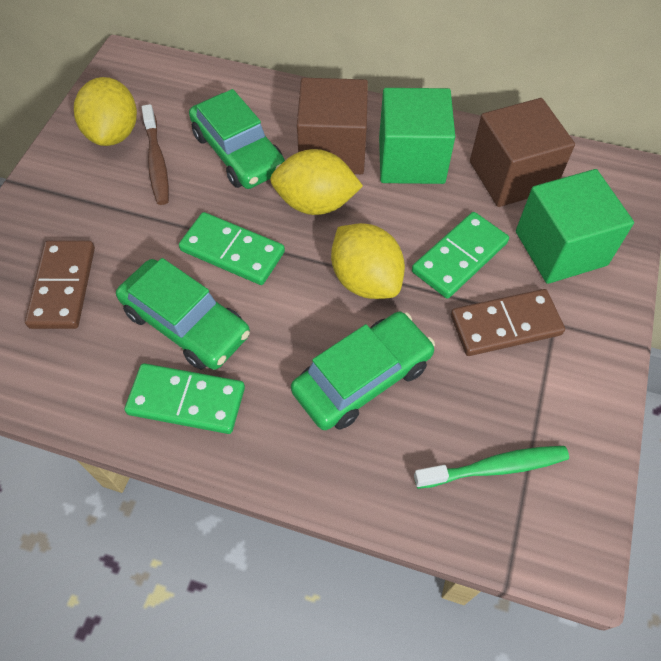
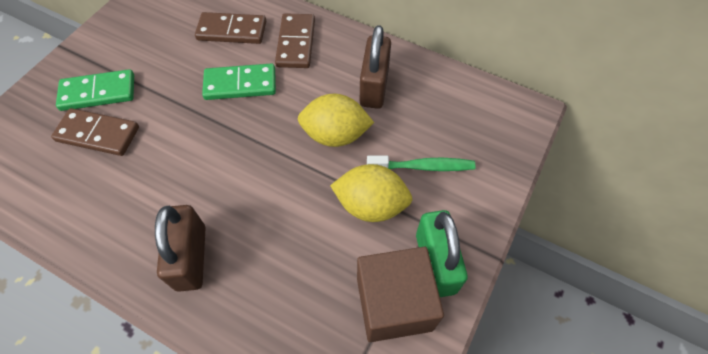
brown cube: 2 -> 1
brown domino: 2 -> 3
brown padlock: 0 -> 2
brown toothbrush: 1 -> 0
green car: 3 -> 0
green cube: 2 -> 0
green domino: 3 -> 2
green padlock: 0 -> 1
yellow lemon: 3 -> 2

